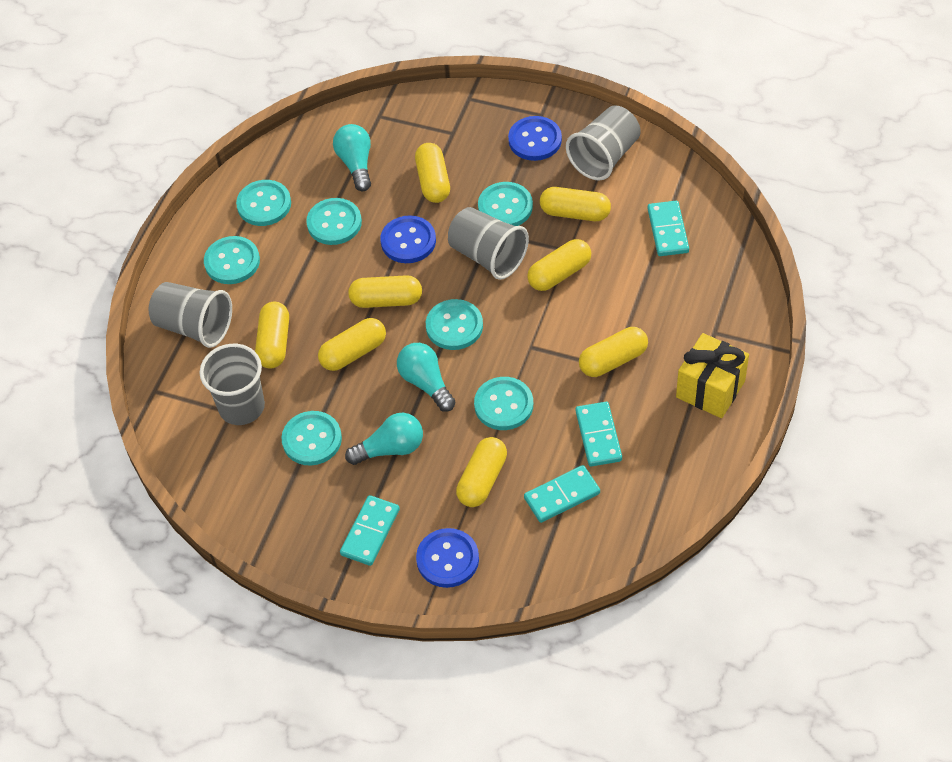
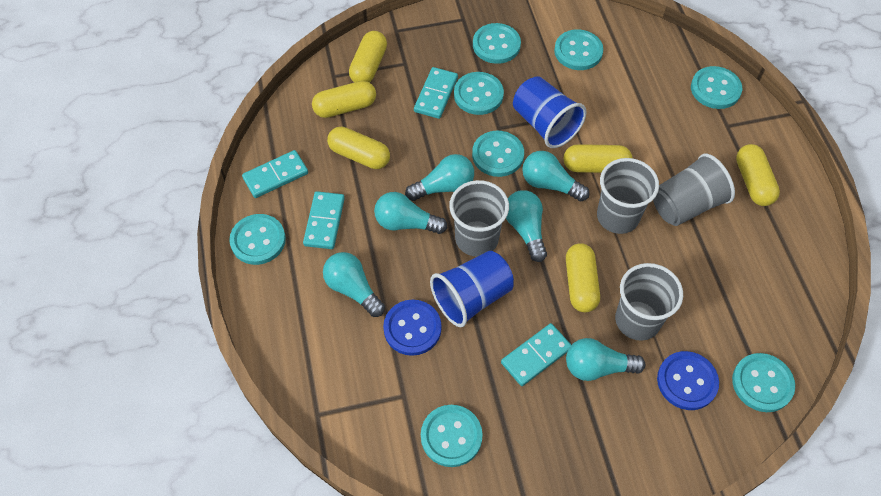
blue button: 3 -> 2
blue cup: 0 -> 2
turquoise button: 7 -> 8
turquoise light bulb: 3 -> 6
yellow capsule: 8 -> 6
yellow gift: 1 -> 0

